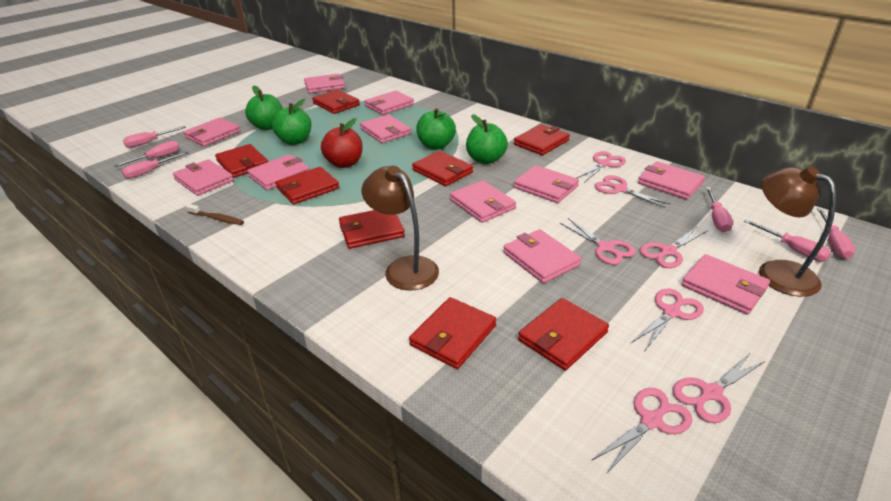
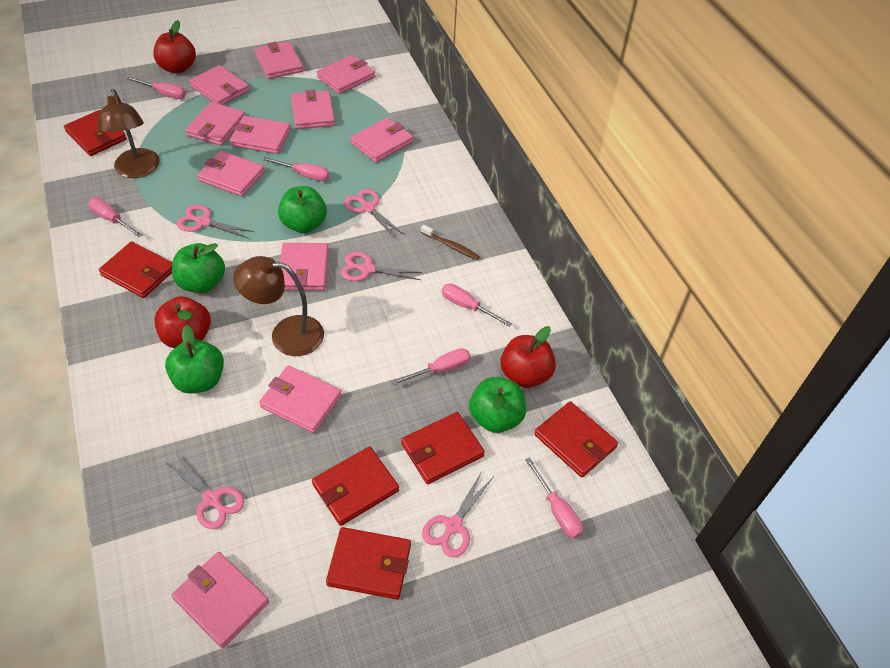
pink scissors: 7 -> 5
red apple: 1 -> 3
red wallet: 8 -> 6

